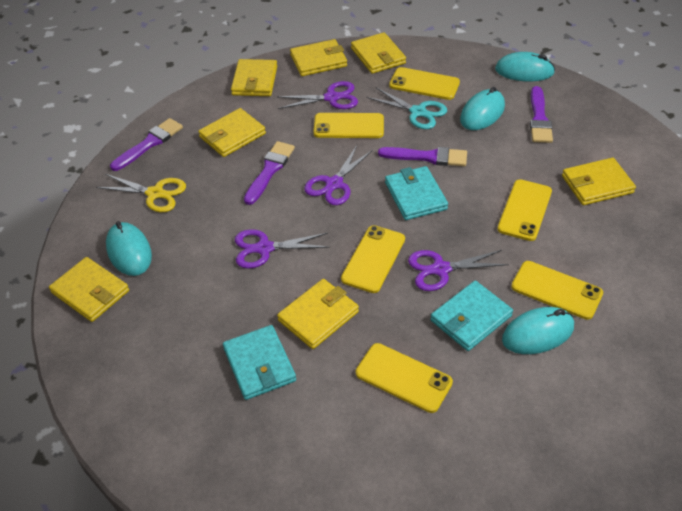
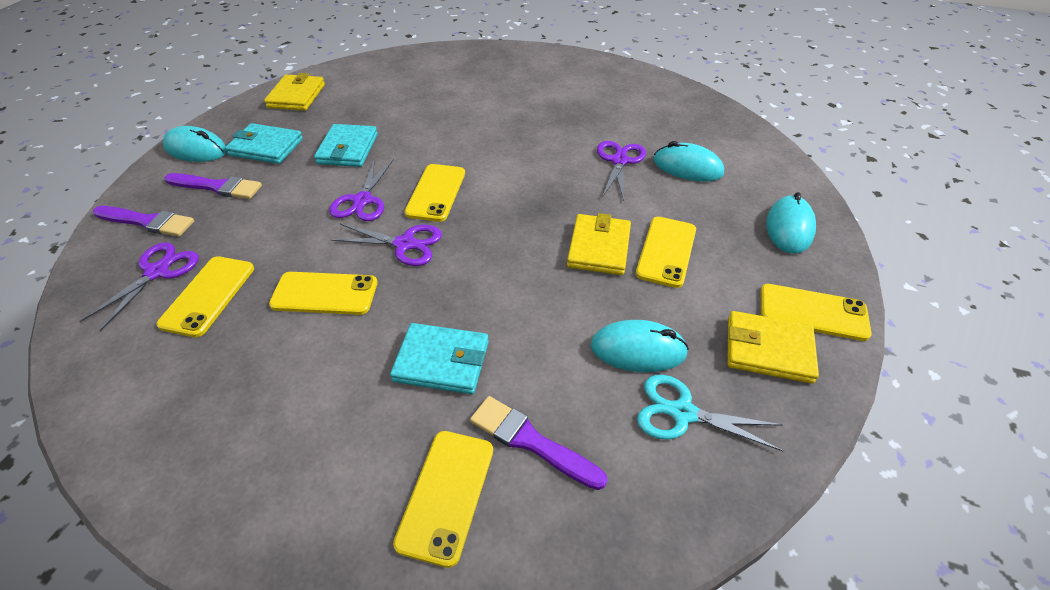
purple brush: 4 -> 3
yellow scissors: 1 -> 0
yellow wallet: 7 -> 3

